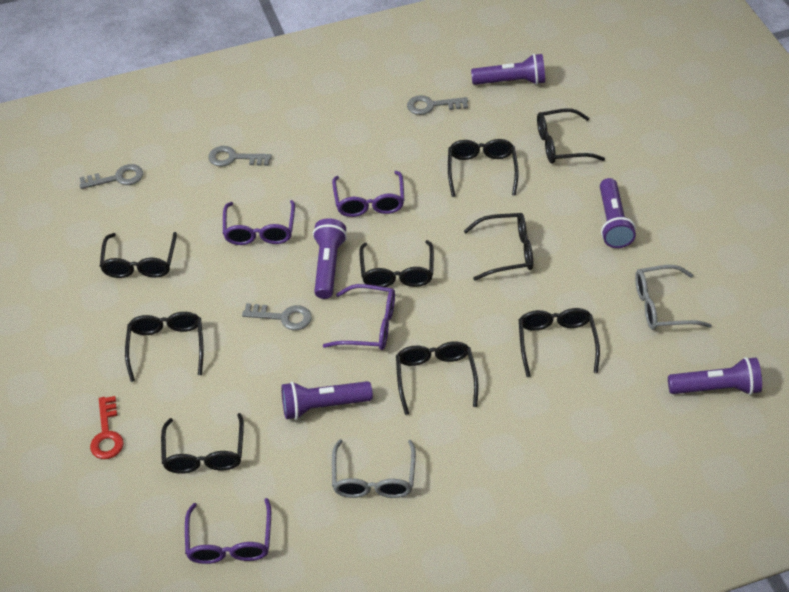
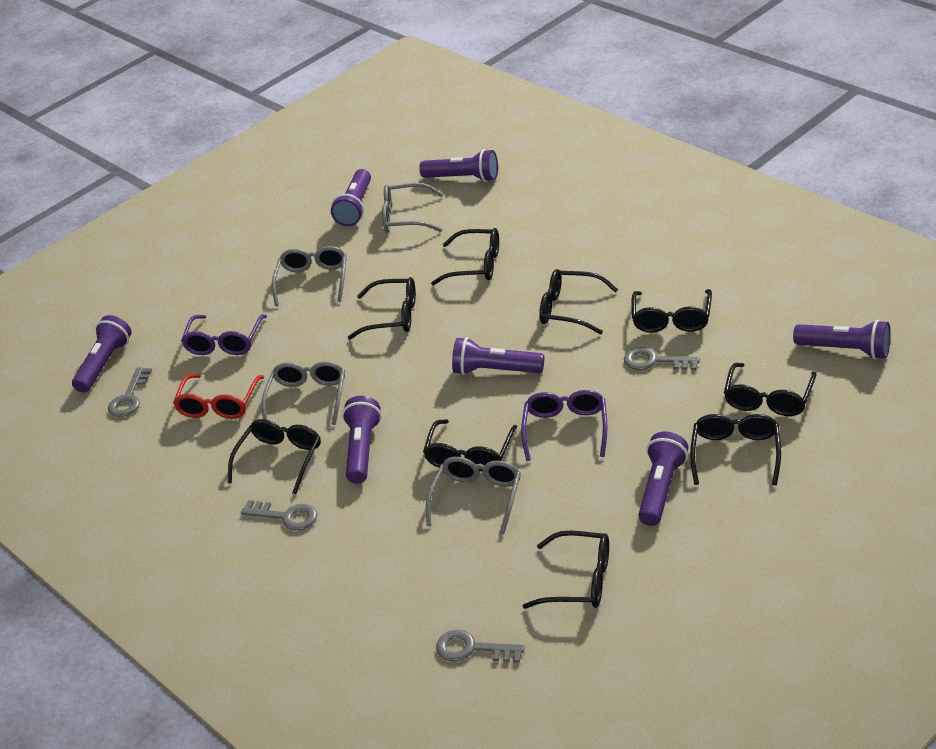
grey glasses: 2 -> 4
purple flashlight: 5 -> 7
purple glasses: 4 -> 2
red glasses: 0 -> 1
red key: 1 -> 0

